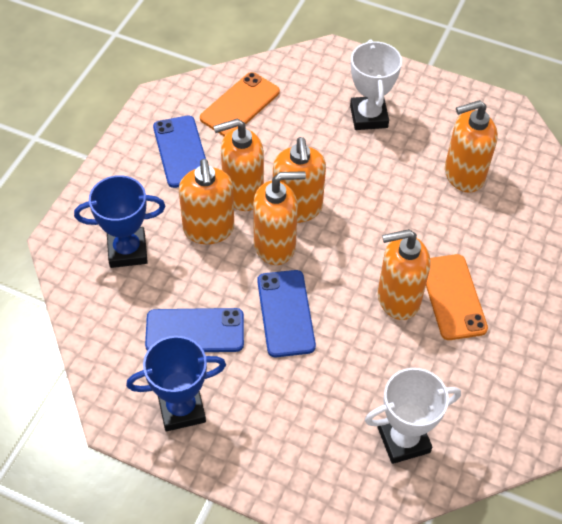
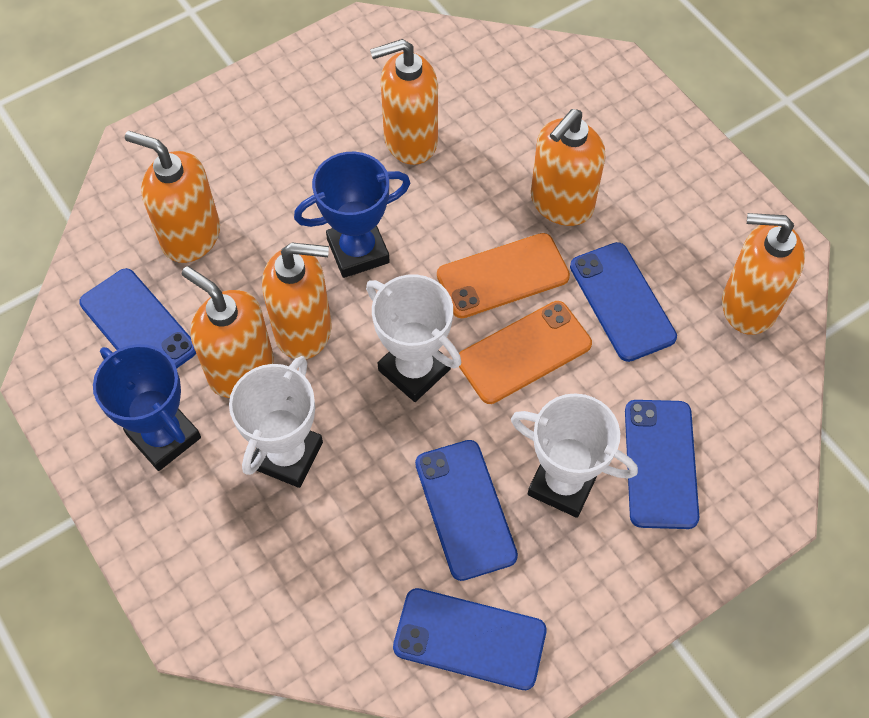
blue phone: 3 -> 5
white trophy: 2 -> 3

